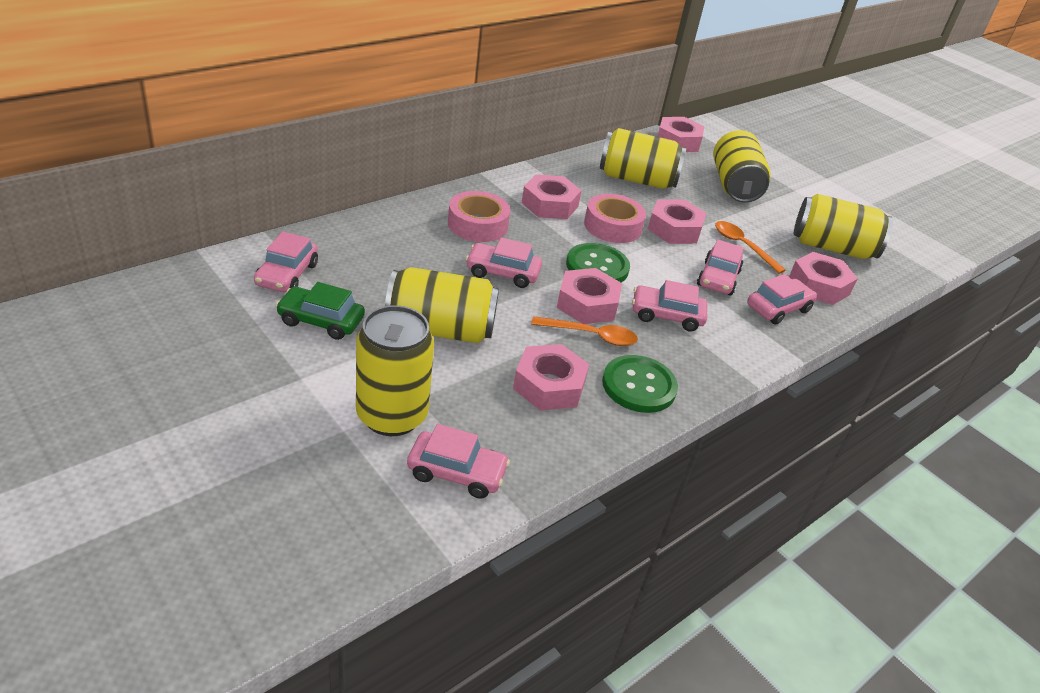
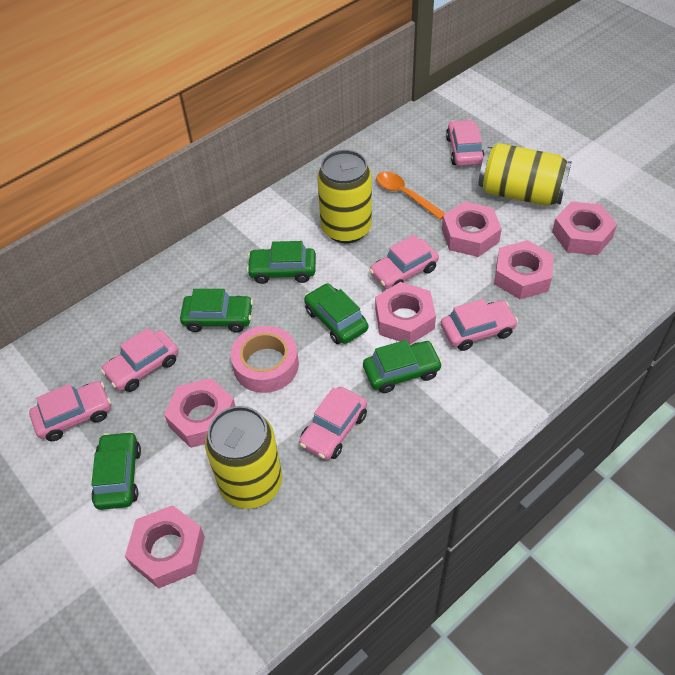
green button: 2 -> 0
green car: 1 -> 5
orange spoon: 2 -> 1
pink tape: 2 -> 1
yellow can: 5 -> 3

